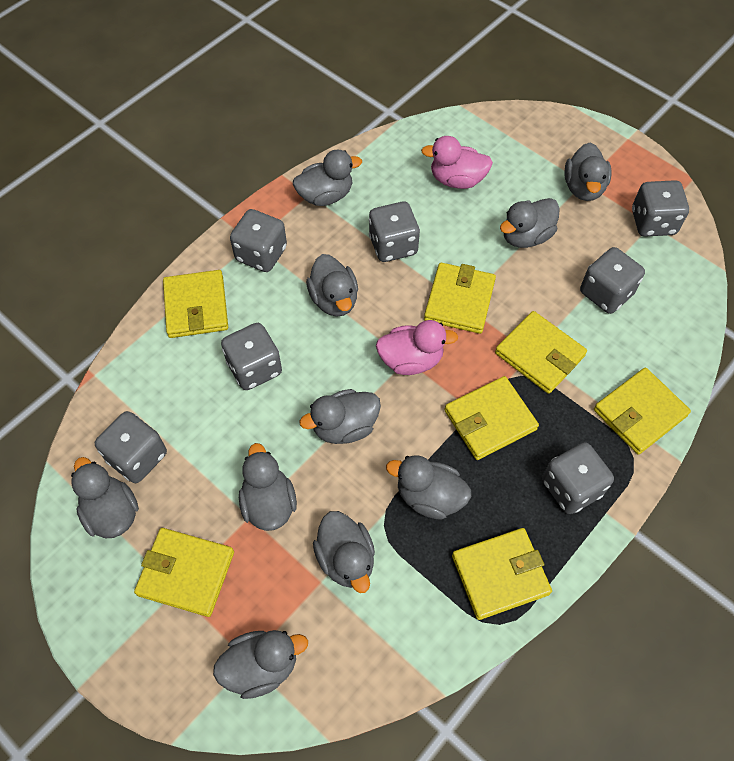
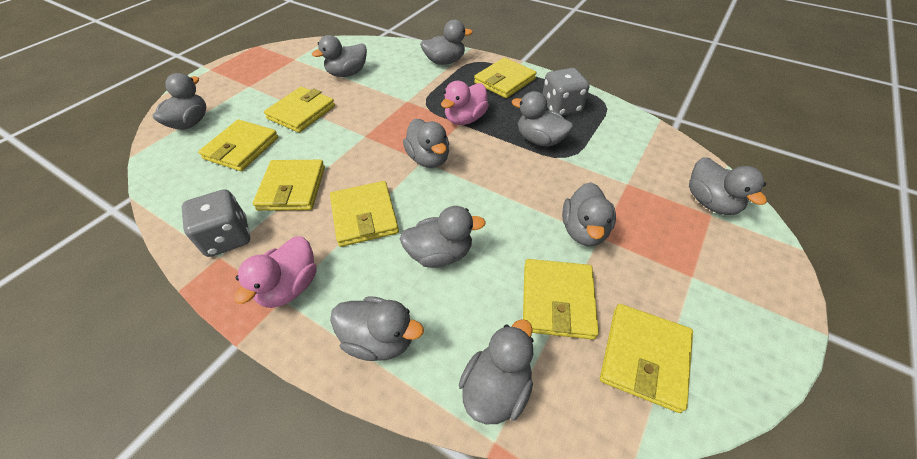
grey dice: 7 -> 2

